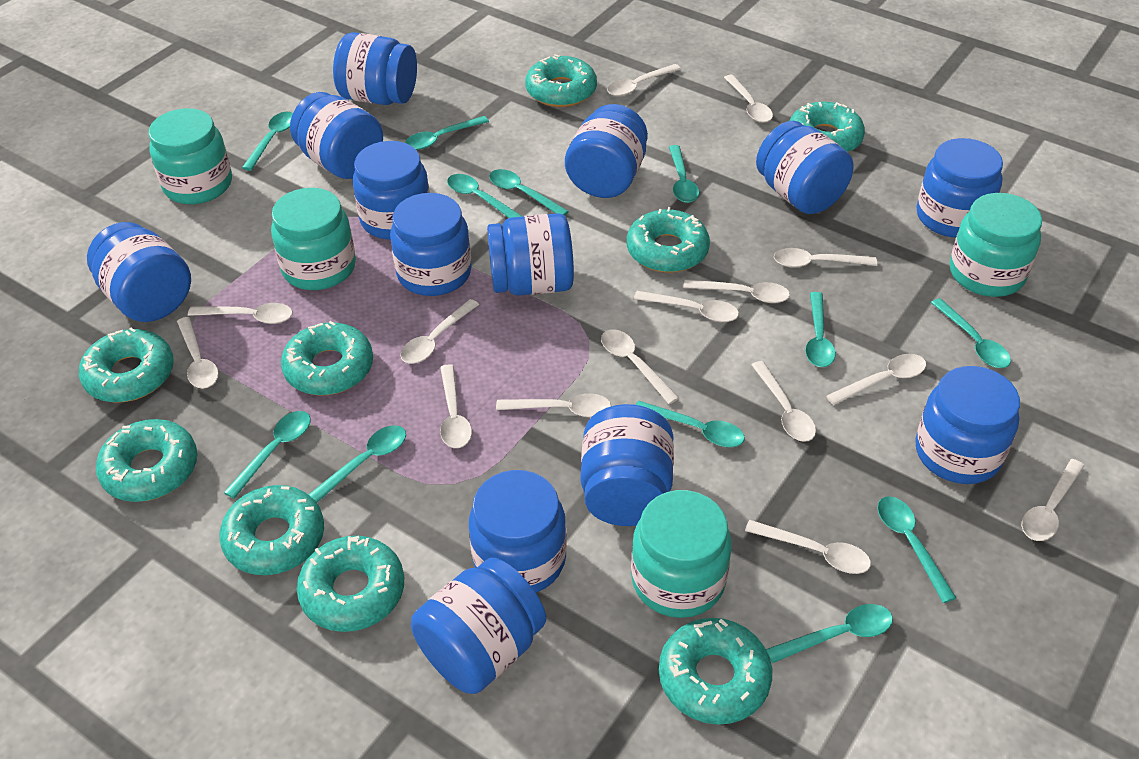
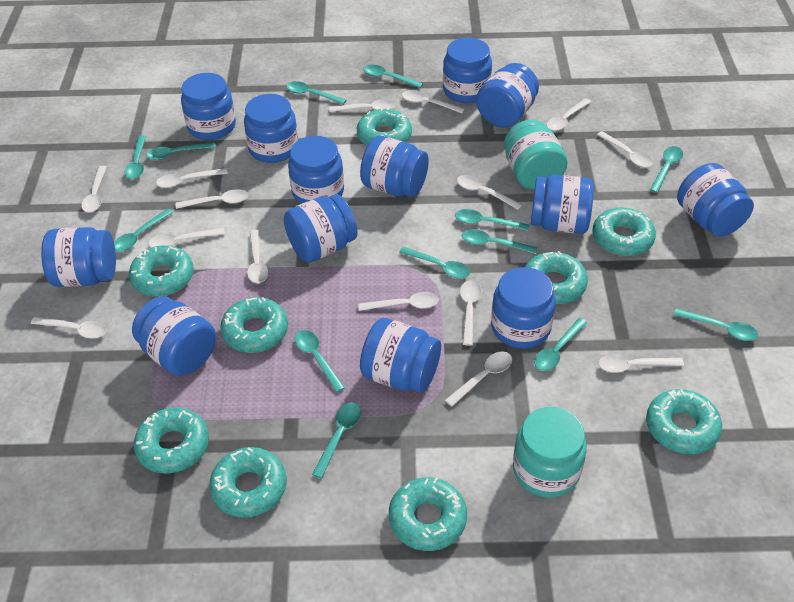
turquoise jar: 4 -> 2
turquoise spoon: 12 -> 13

